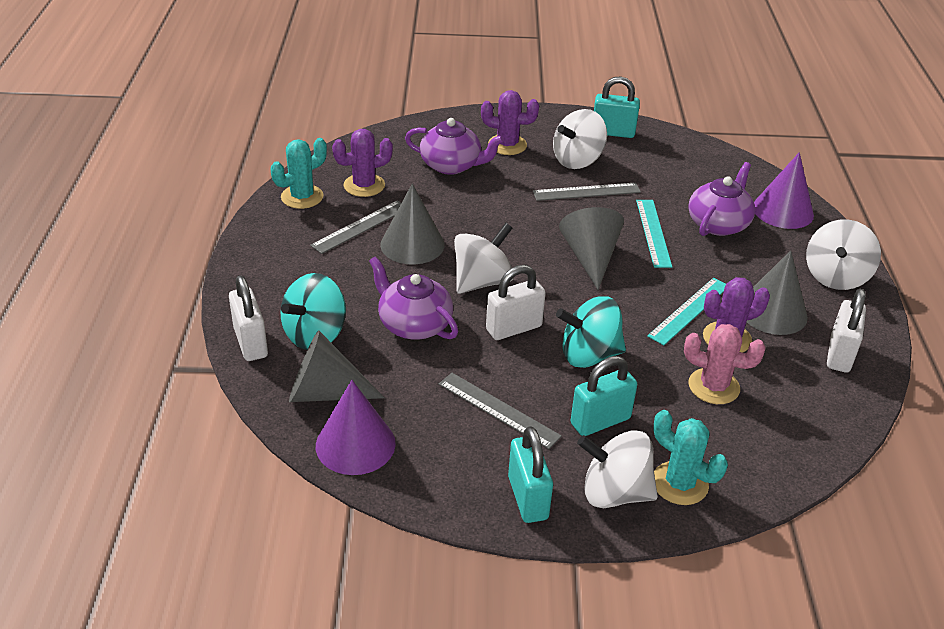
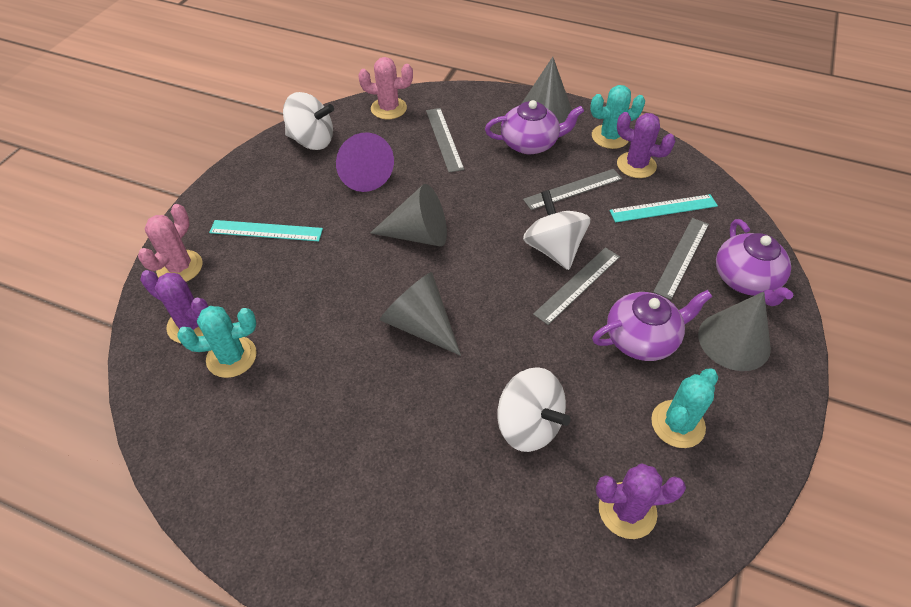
grey ruler: 3 -> 4
pink cactus: 1 -> 2
purple cone: 2 -> 1
turquoise cactus: 2 -> 3
turquoise padlock: 3 -> 0
turquoise spinning top: 2 -> 0
white padlock: 3 -> 0
white spinning top: 4 -> 3

